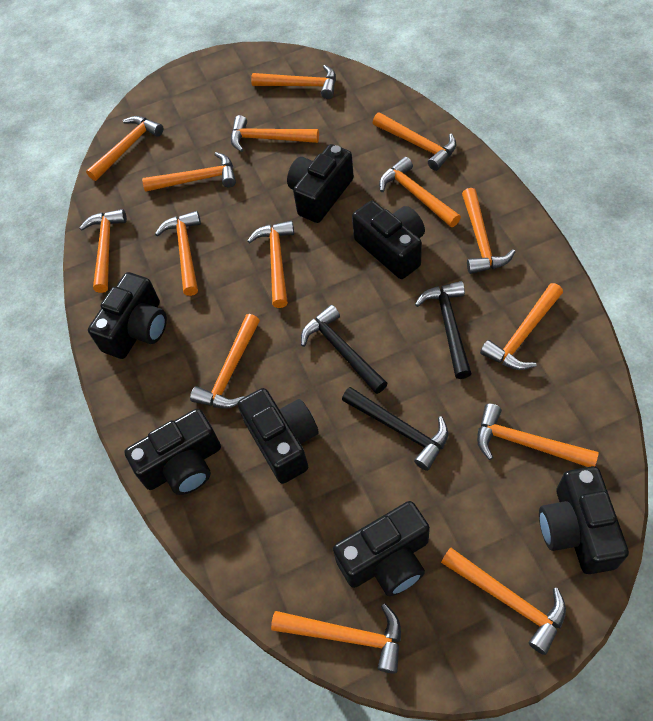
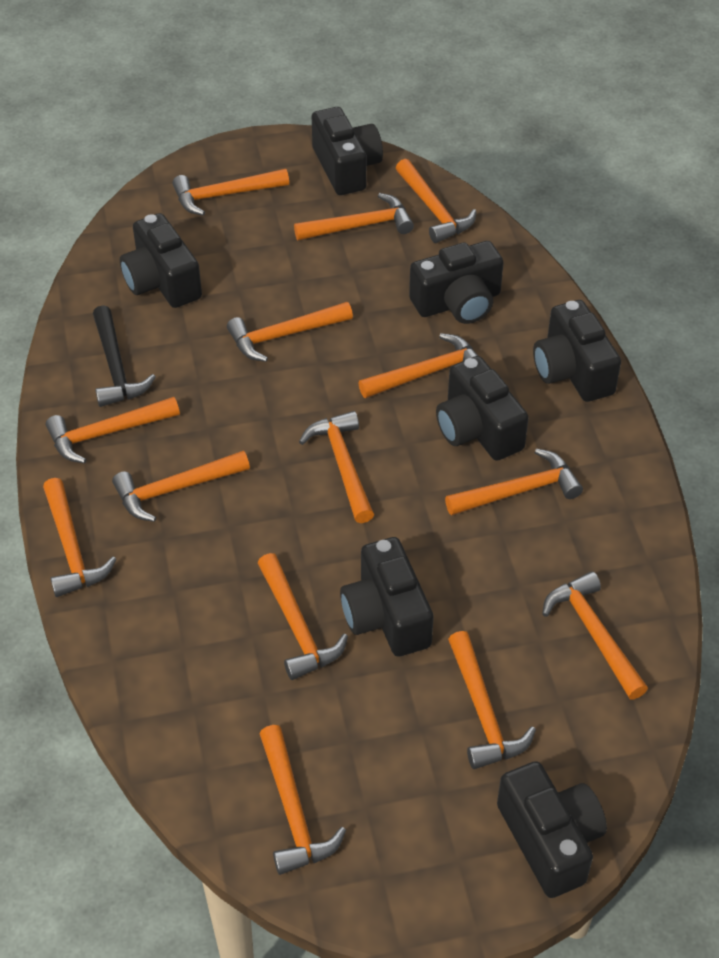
black hammer: 3 -> 1
orange hammer: 15 -> 14

